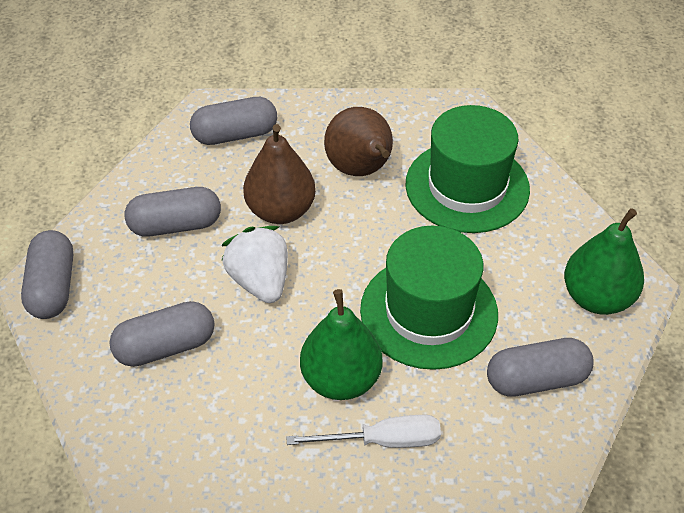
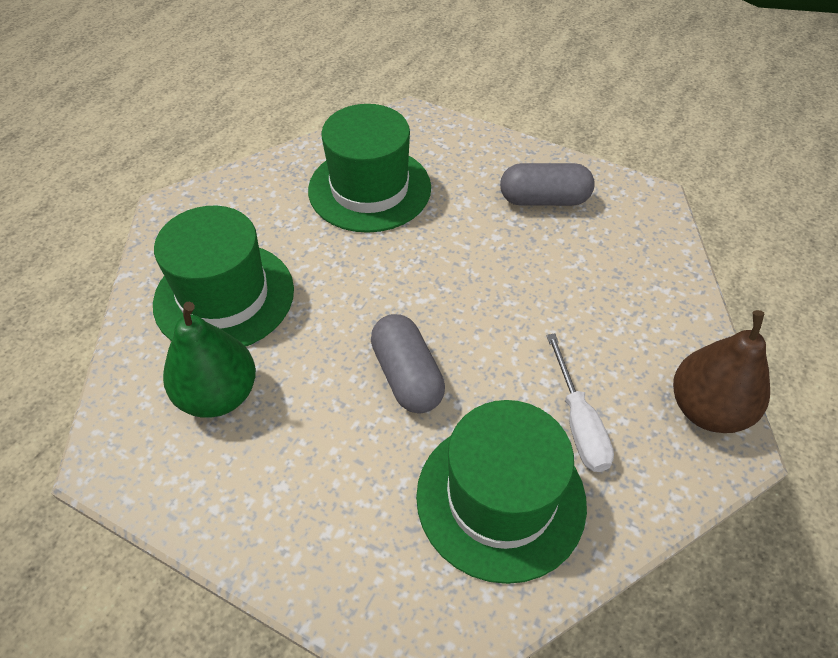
brown pear: 2 -> 1
green hat: 2 -> 3
green pear: 2 -> 1
grey capsule: 5 -> 2
white strawberry: 1 -> 0

